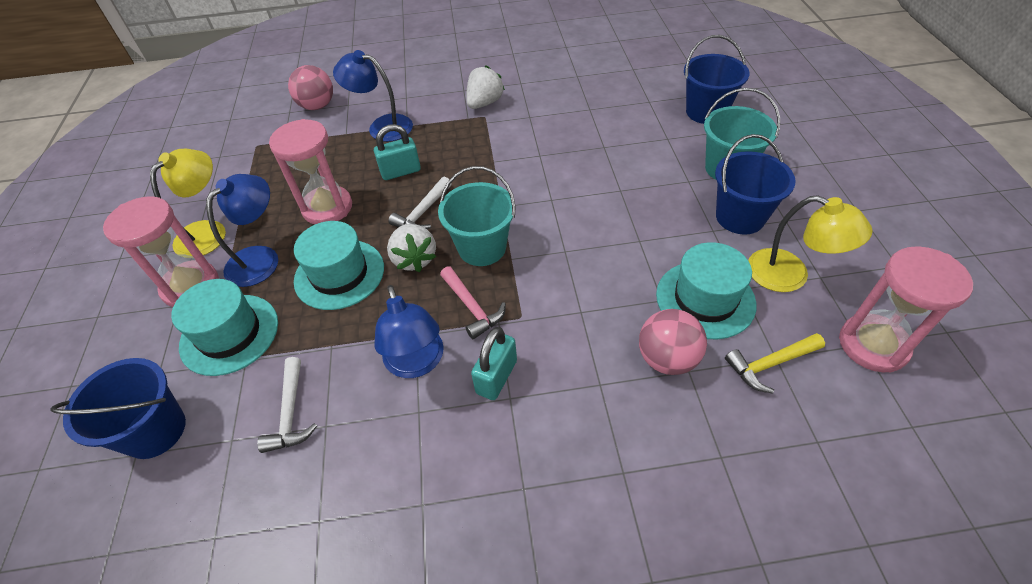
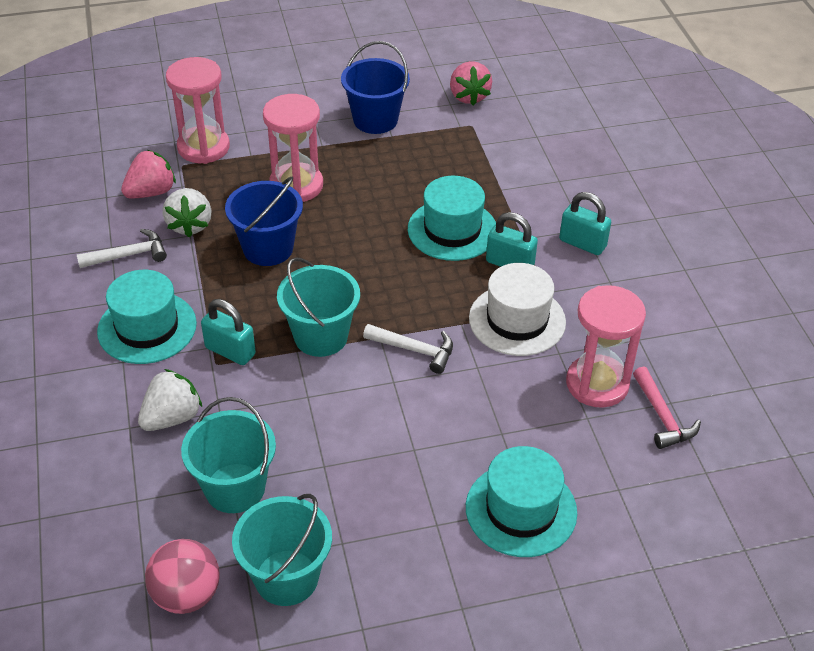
blue bucket: 3 -> 2
blue lamp: 3 -> 0
pink ball: 2 -> 1
pink strawberry: 0 -> 2
turquoise bucket: 2 -> 3
turquoise padlock: 2 -> 3
white hat: 0 -> 1
yellow hammer: 1 -> 0
yellow lamp: 2 -> 0

